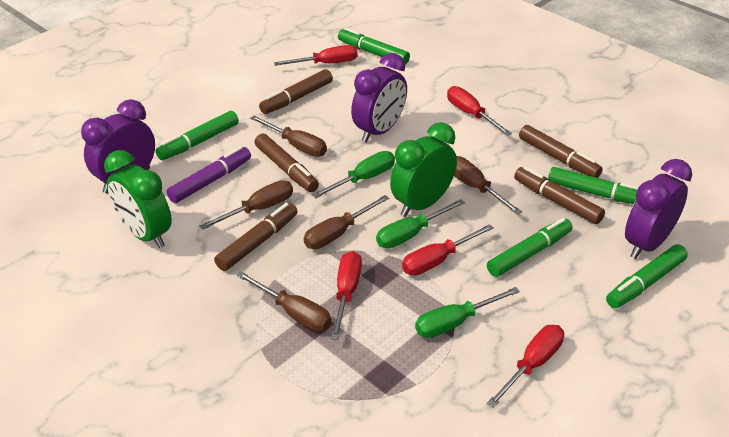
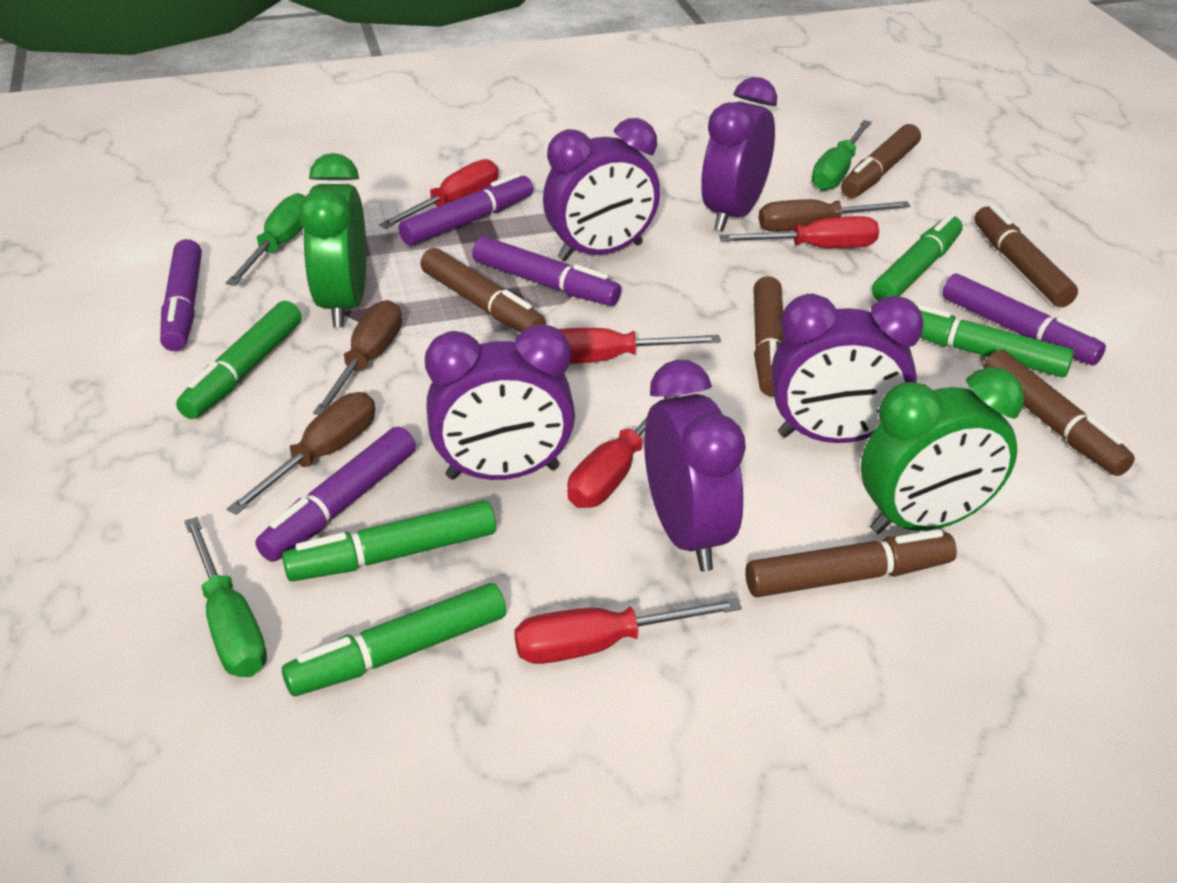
brown marker: 5 -> 6
brown screwdriver: 5 -> 3
purple clock: 3 -> 5
purple marker: 1 -> 5

